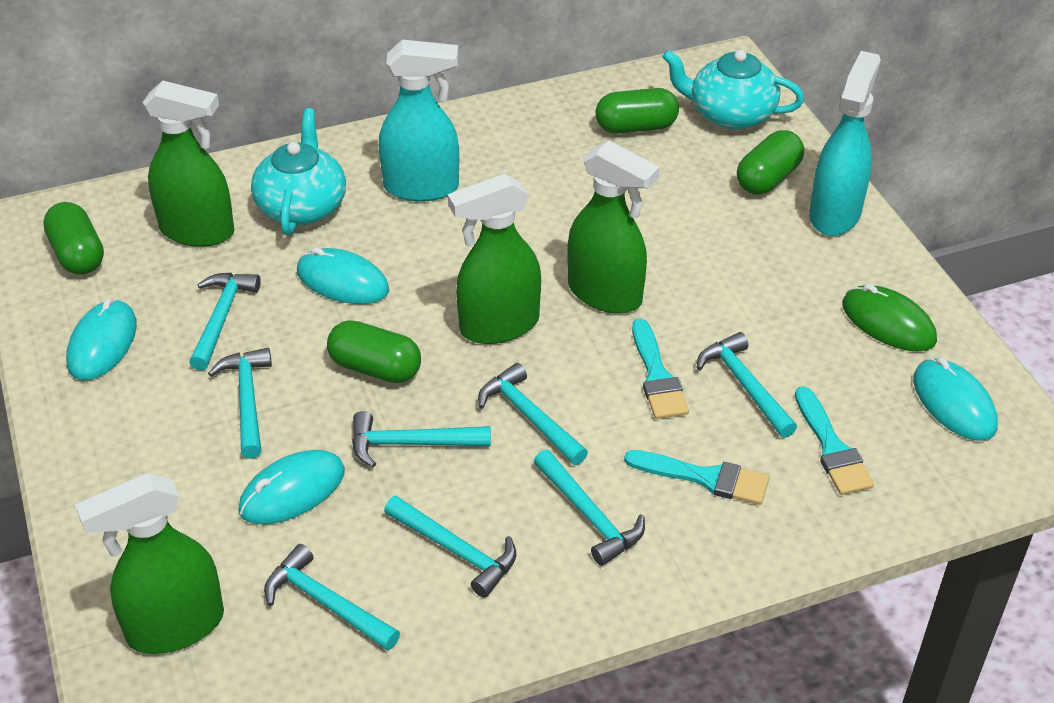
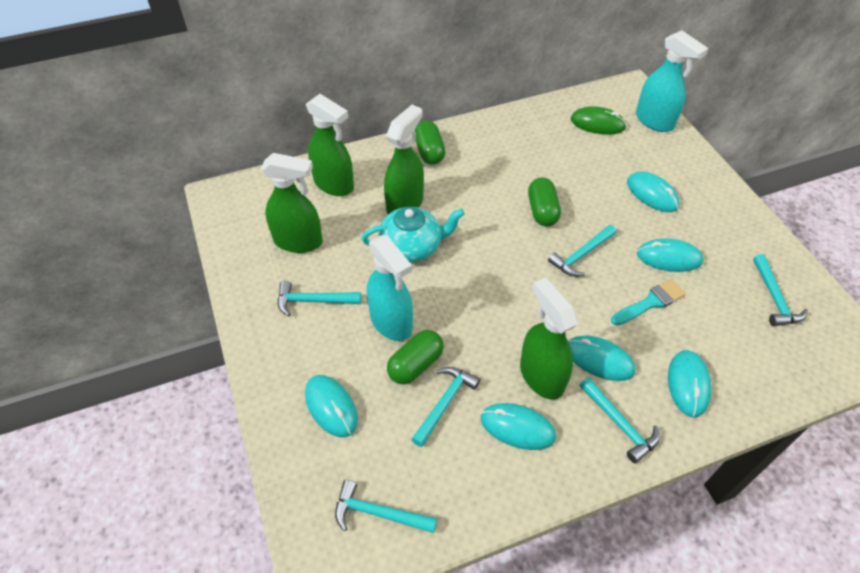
green capsule: 4 -> 3
turquoise brush: 3 -> 1
turquoise hammer: 8 -> 6
turquoise mouse: 4 -> 6
turquoise teapot: 2 -> 1

